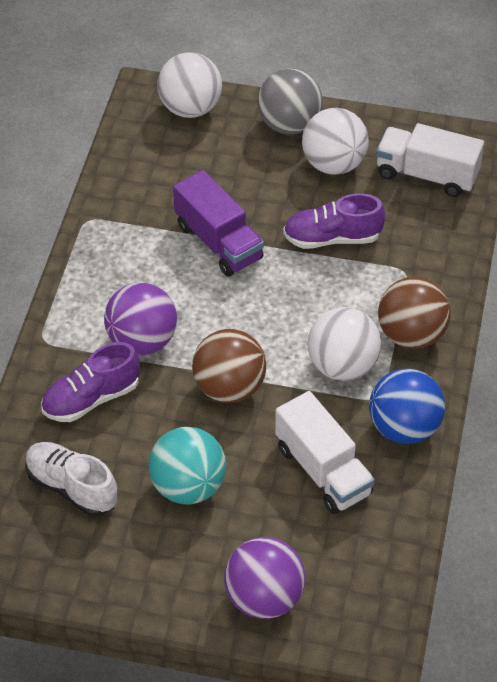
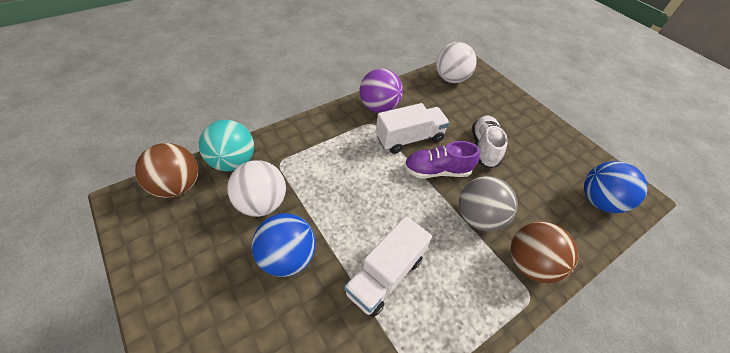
blue ball: 1 -> 2
purple ball: 2 -> 1
purple shoe: 2 -> 1
purple truck: 1 -> 0
white ball: 3 -> 2

